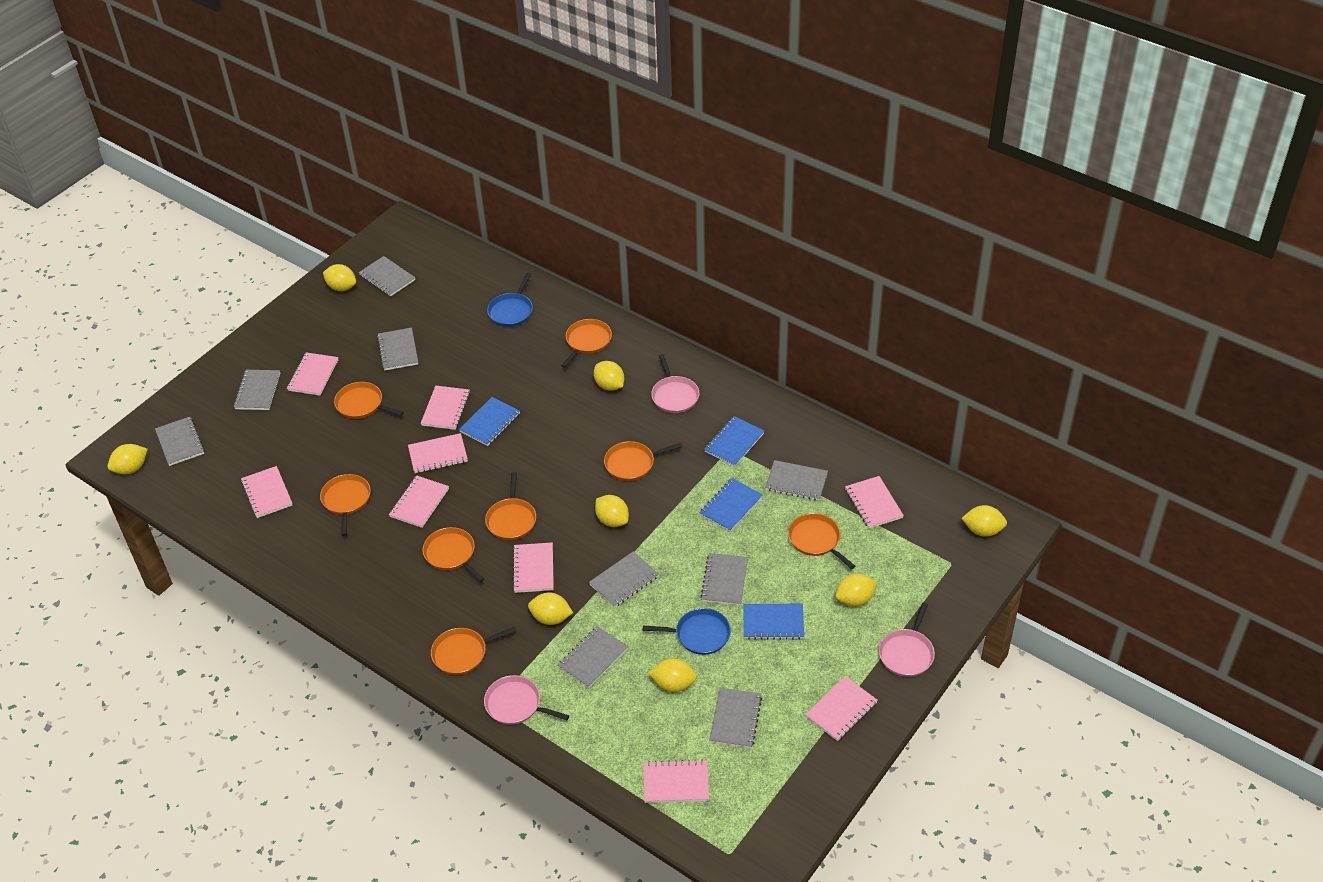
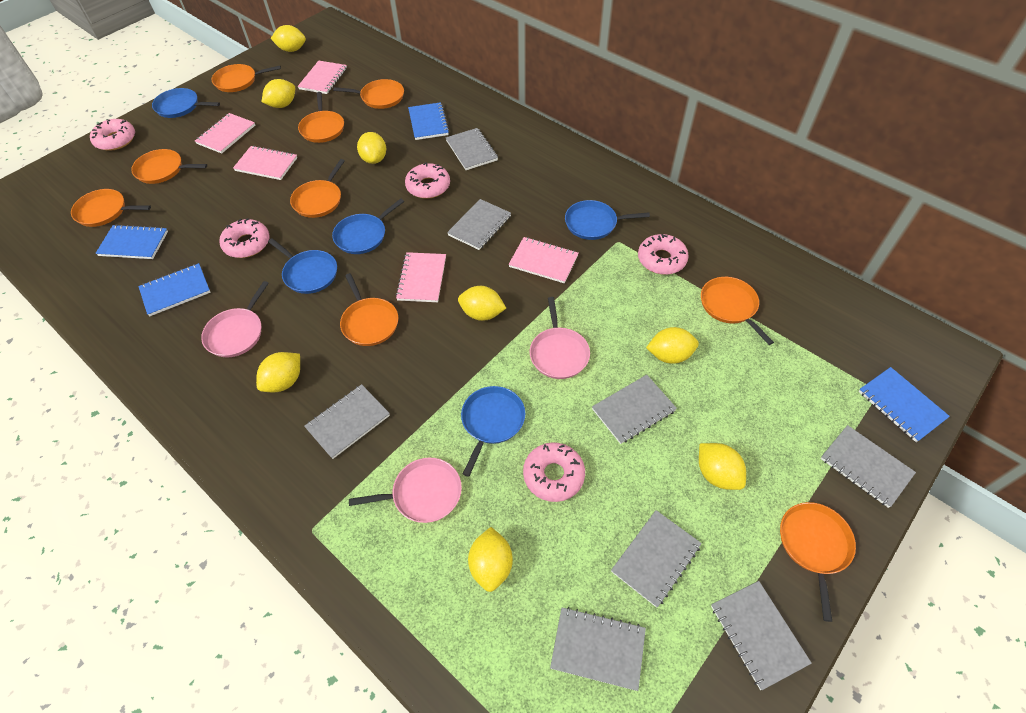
blue pan: 2 -> 5
grey notebook: 9 -> 8
orange pan: 8 -> 9
pink donut: 0 -> 5
pink notebook: 9 -> 5

